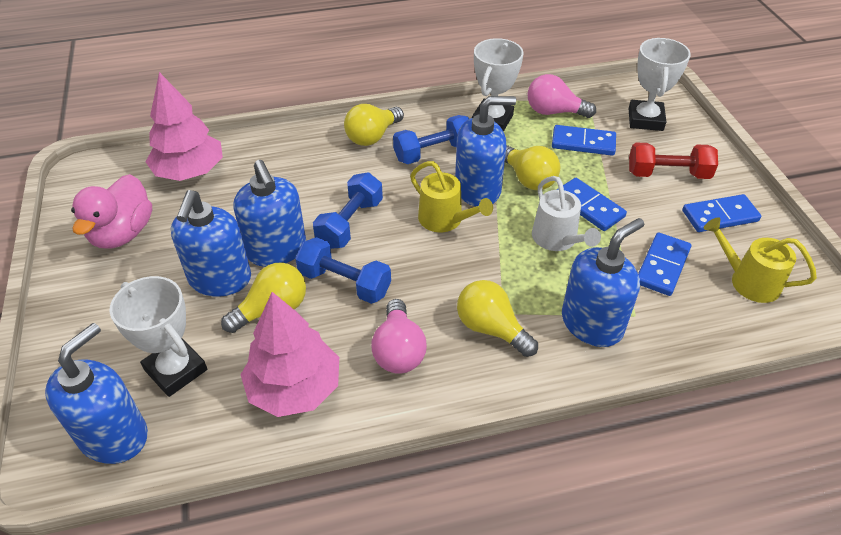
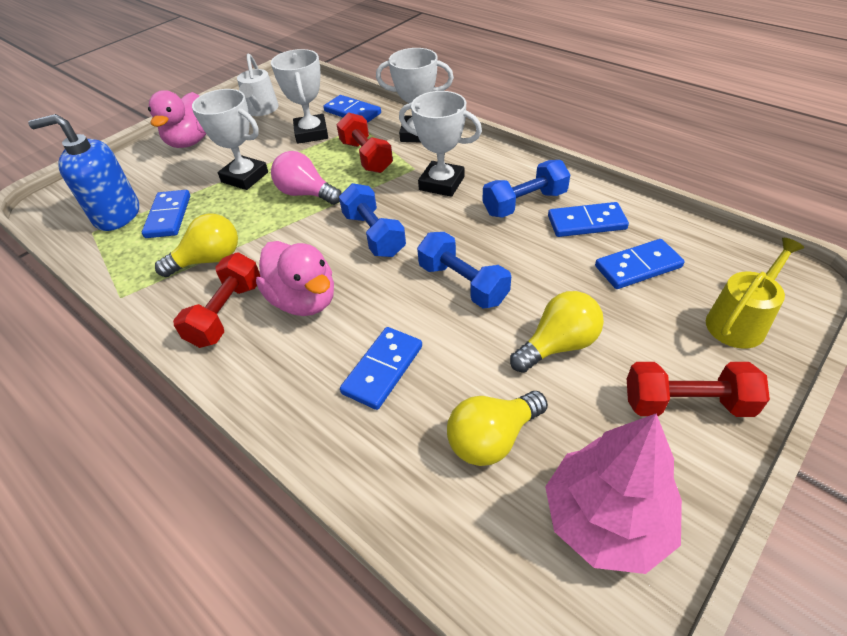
blue domino: 4 -> 5
blue soap dispenser: 5 -> 1
pink duck: 1 -> 2
pink light bulb: 2 -> 1
pink tree: 2 -> 1
red dumbbell: 1 -> 3
white trophy: 3 -> 4
yellow light bulb: 4 -> 3
yellow watering can: 2 -> 1

